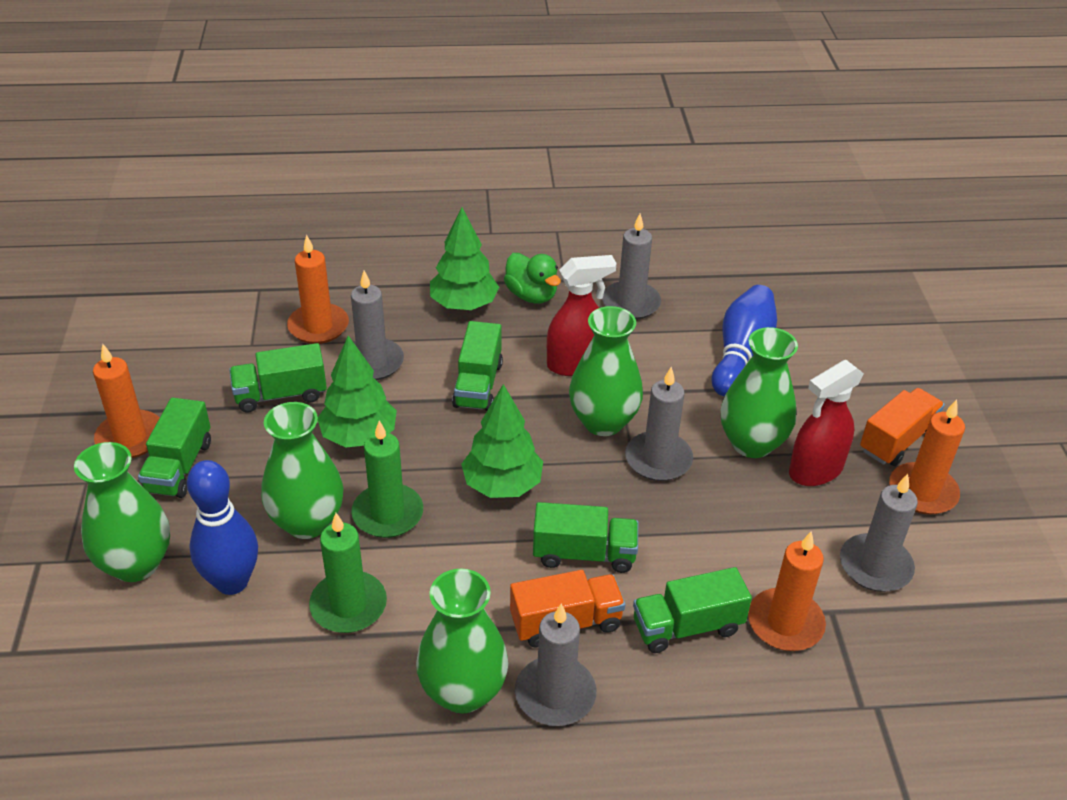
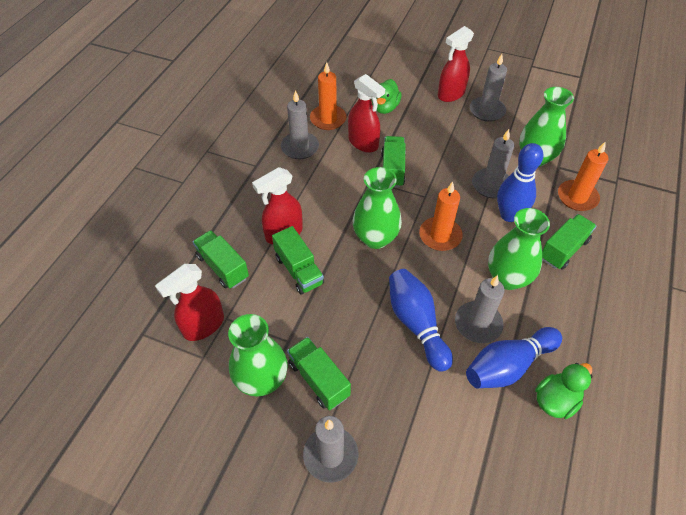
blue bowling pin: 2 -> 3
green candle: 2 -> 0
green duck: 1 -> 2
green tree: 3 -> 0
green vase: 5 -> 4
orange candle: 4 -> 3
orange truck: 2 -> 0
red spray bottle: 2 -> 4

